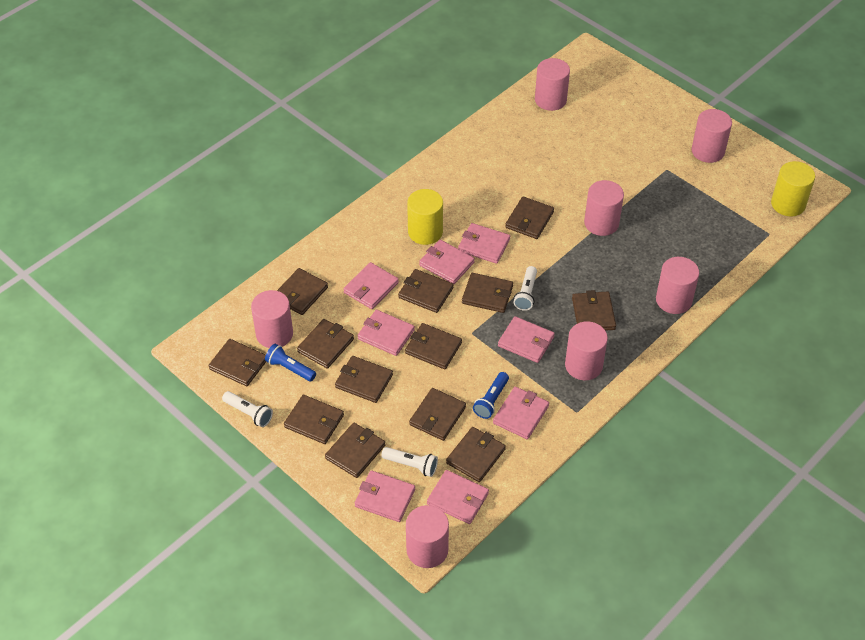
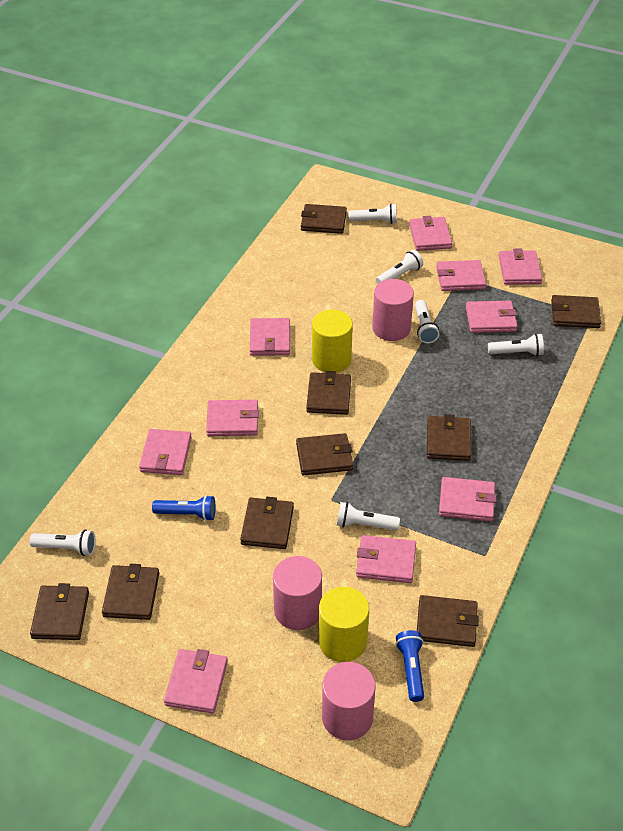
brown wallet: 13 -> 9
pink cylinder: 7 -> 3
pink wallet: 8 -> 10
white flashlight: 3 -> 6

